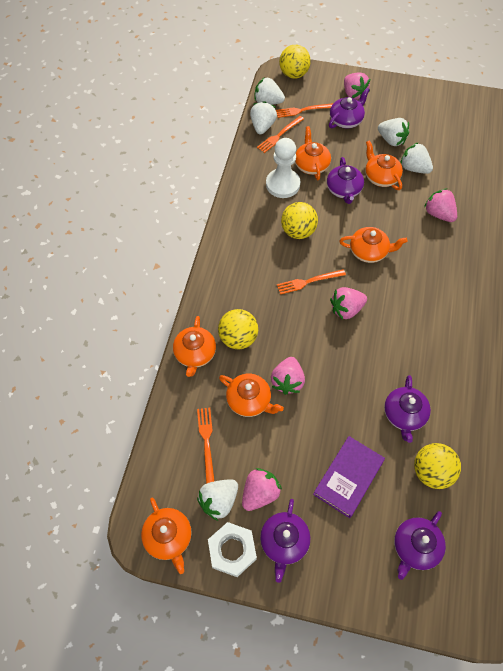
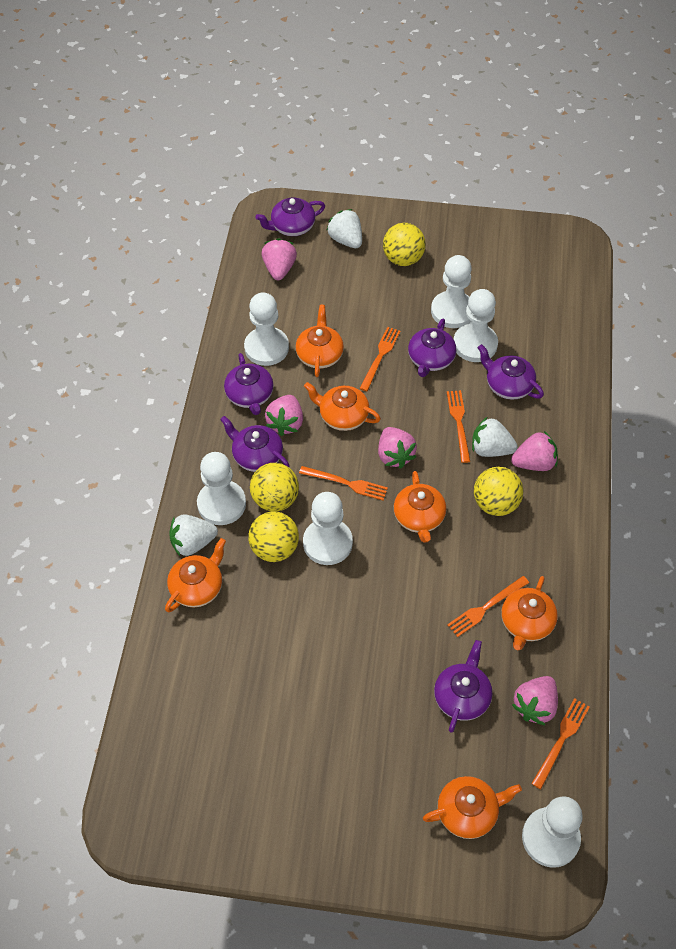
orange fork: 4 -> 5
purple book: 1 -> 0
purple teapot: 5 -> 6
white nut: 1 -> 0
white pawn: 1 -> 6
white strawberry: 5 -> 3

